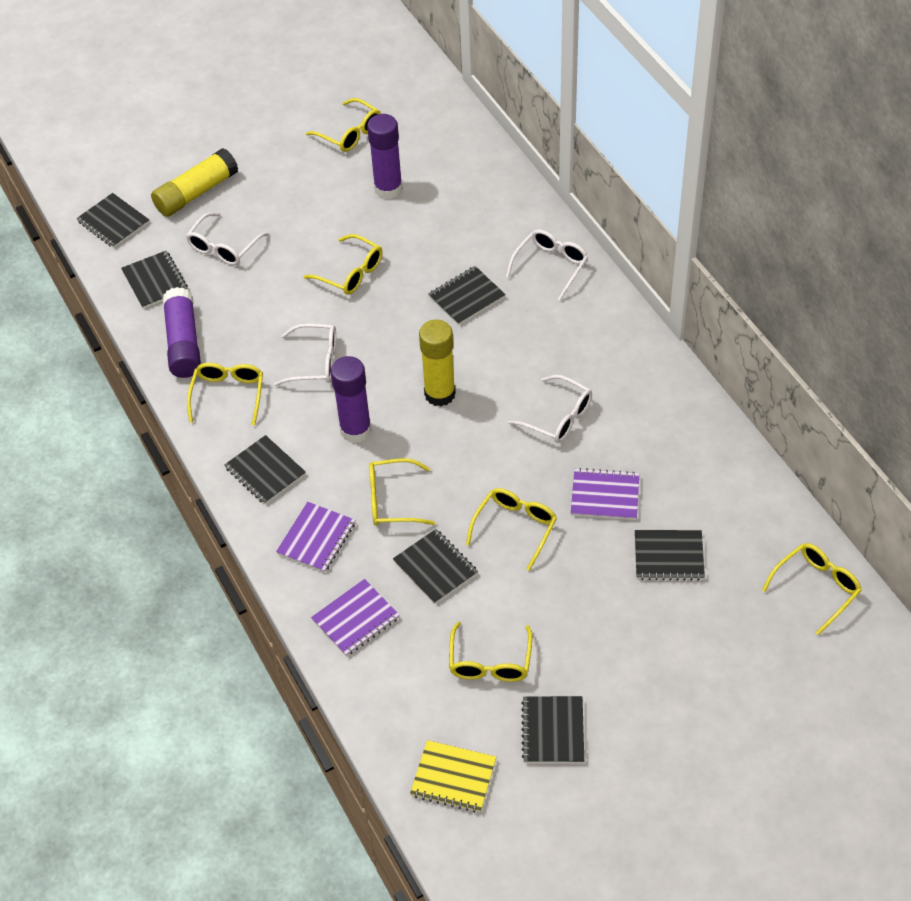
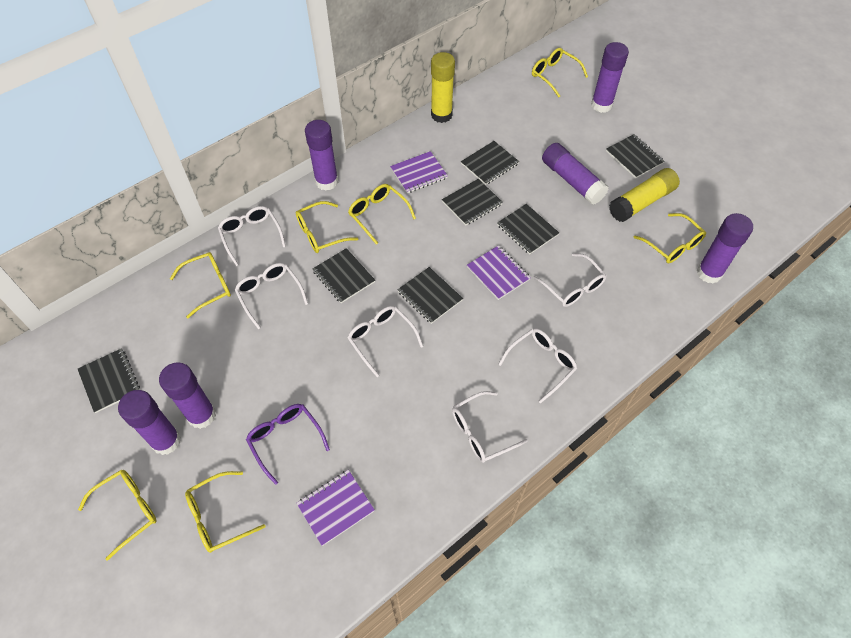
purple glasses: 0 -> 1
purple glue stick: 3 -> 6
white glasses: 4 -> 6
yellow notebook: 1 -> 0

